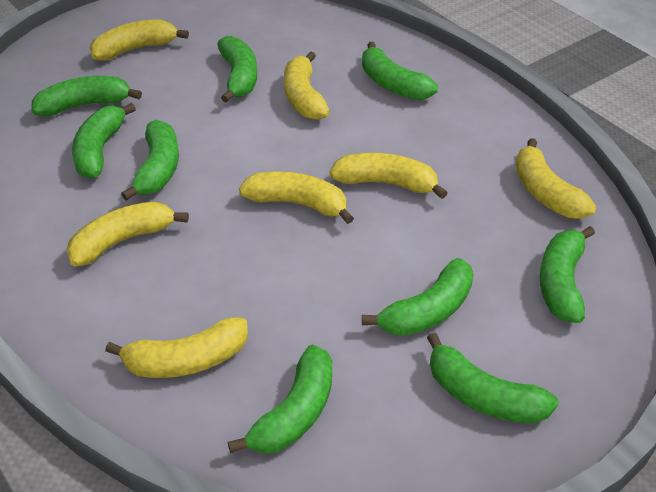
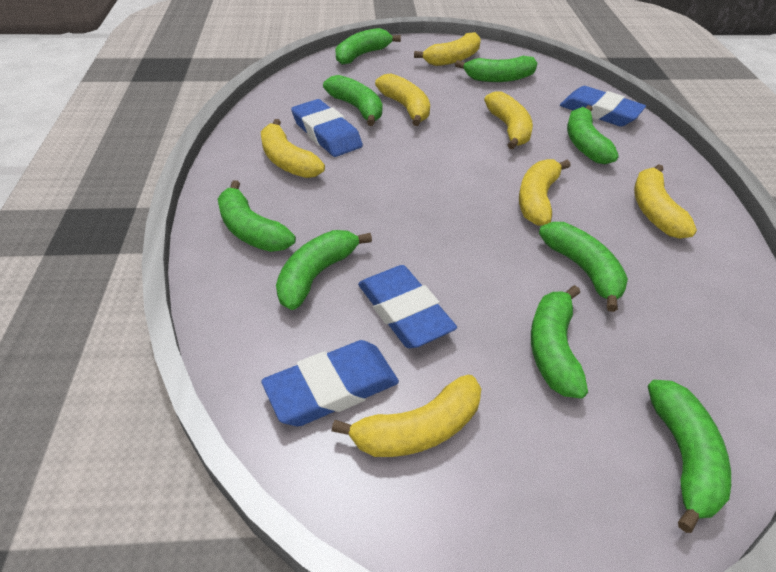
blue eraser: 0 -> 4

